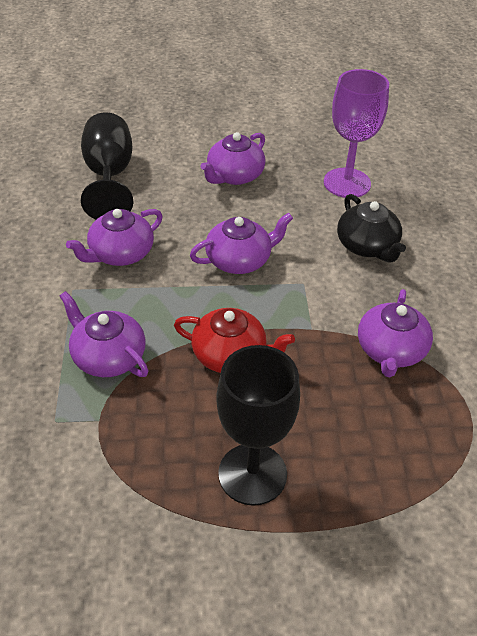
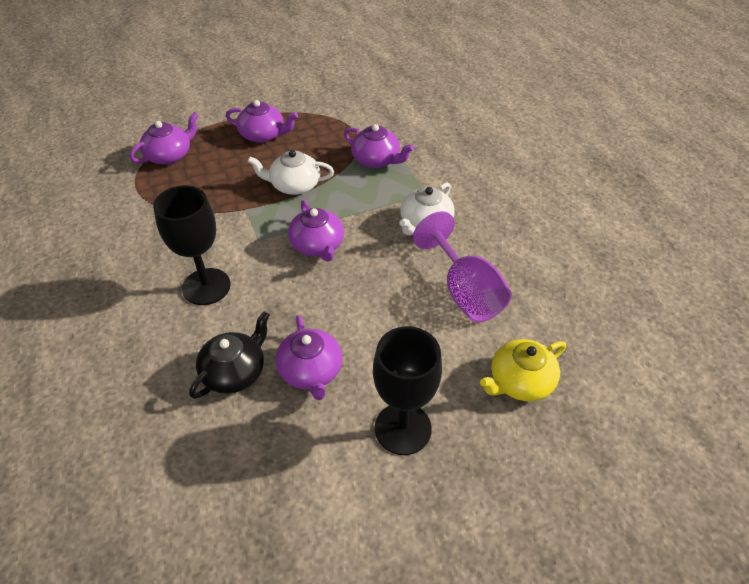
red teapot: 1 -> 0
white teapot: 0 -> 2
yellow teapot: 0 -> 1

